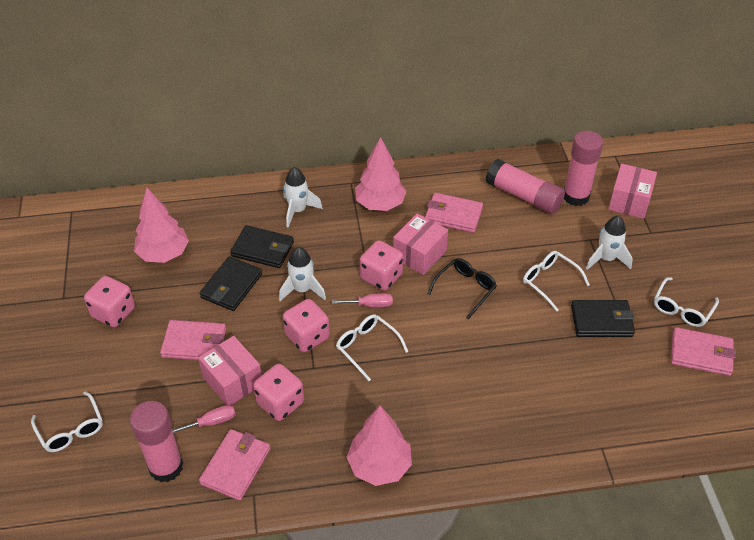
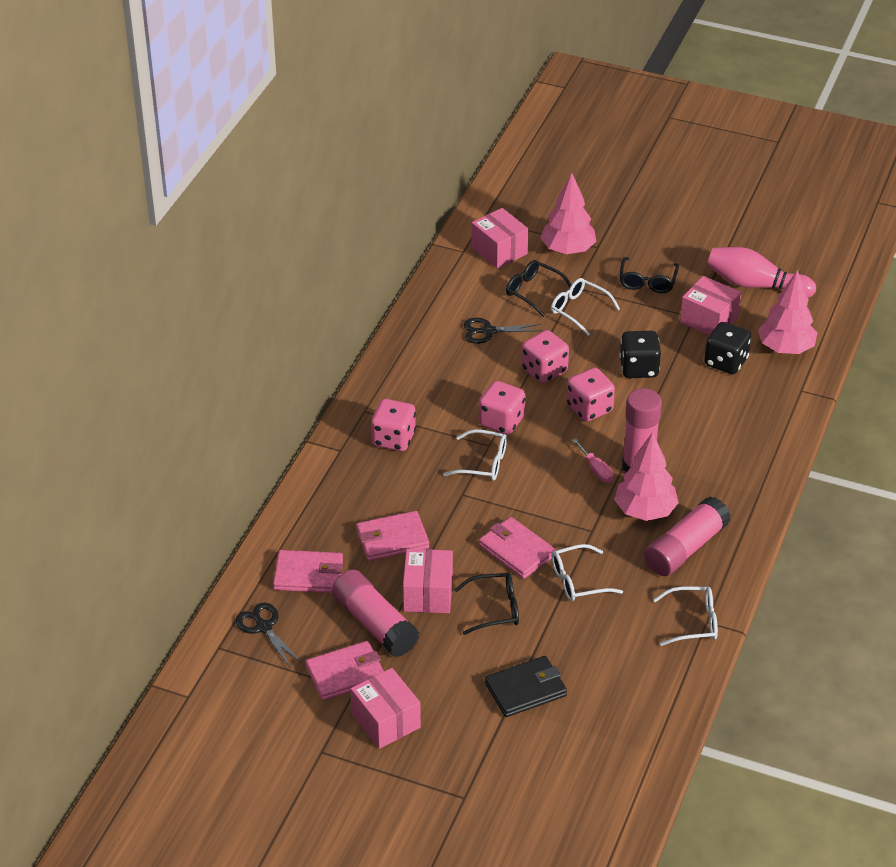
black dice: 0 -> 2
black glasses: 1 -> 3
black scissors: 0 -> 2
black wallet: 3 -> 1
pink bowling pin: 0 -> 1
pink box: 3 -> 4
pink screwdriver: 2 -> 1
white rocket: 3 -> 0

